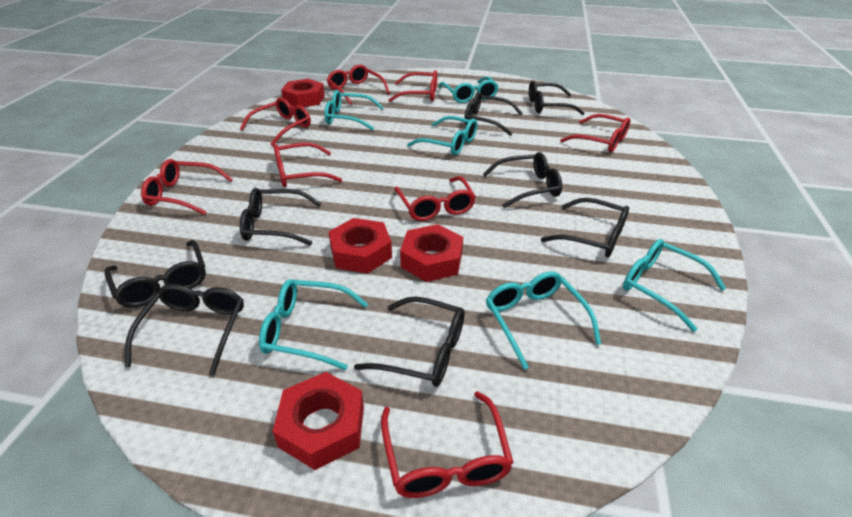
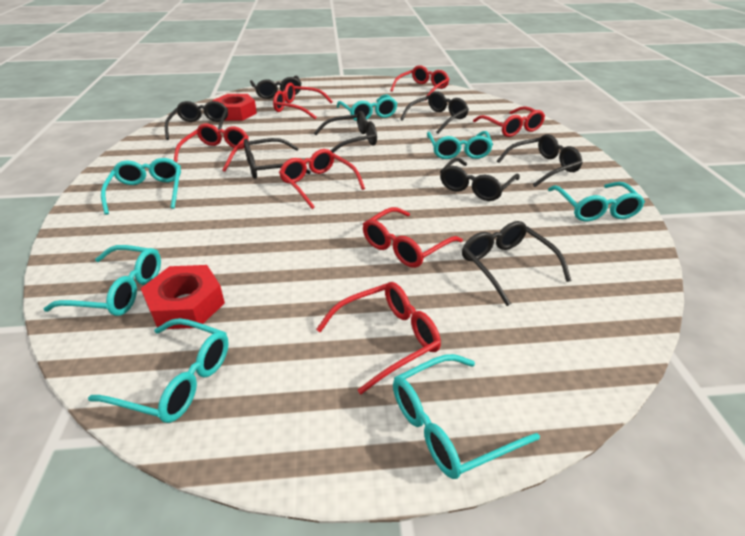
red glasses: 8 -> 7
red nut: 4 -> 2
turquoise glasses: 6 -> 7

